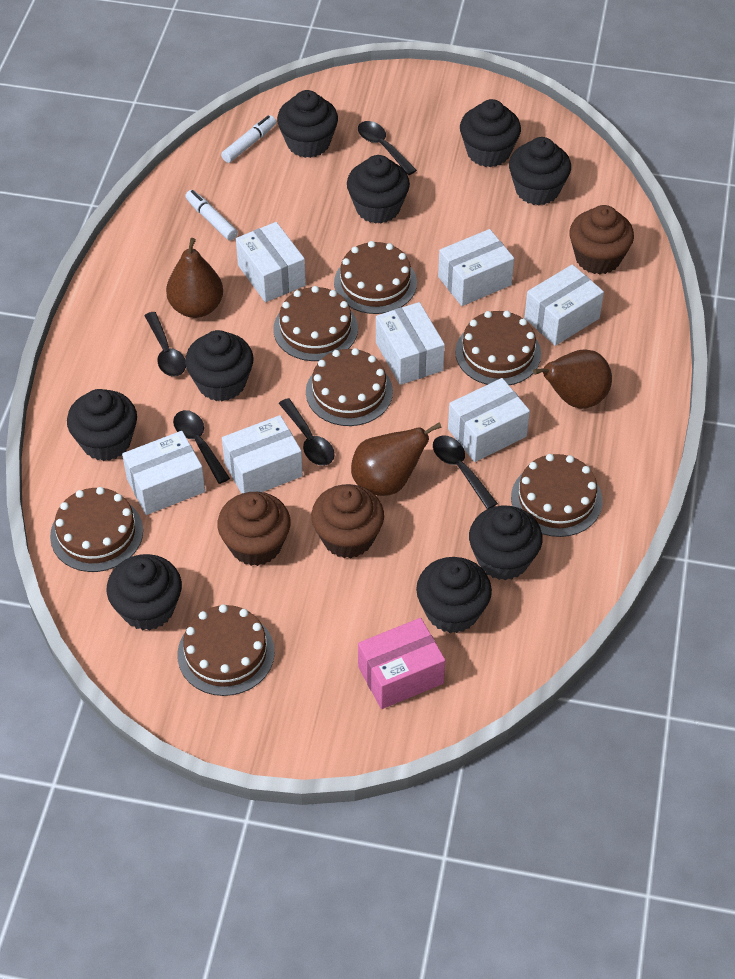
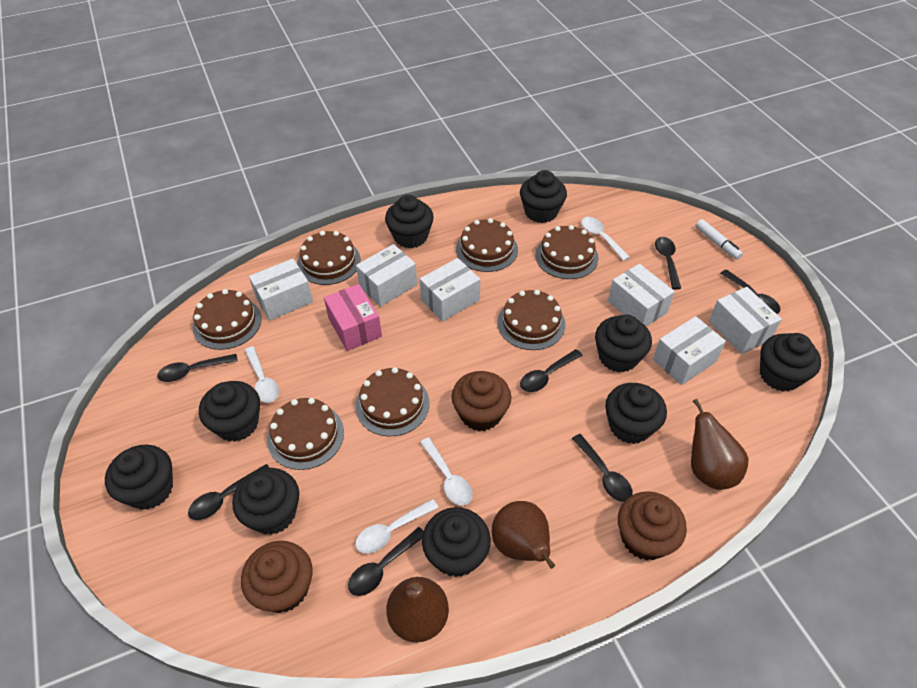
black spoon: 5 -> 7
white box: 7 -> 6
white marker: 2 -> 1
white spoon: 0 -> 4

